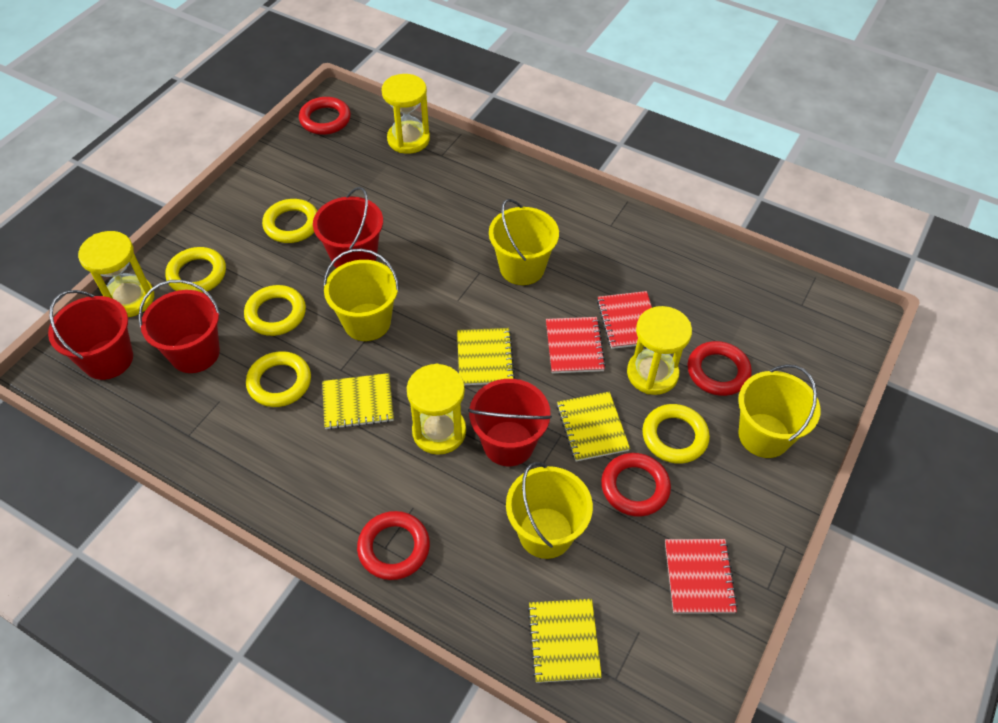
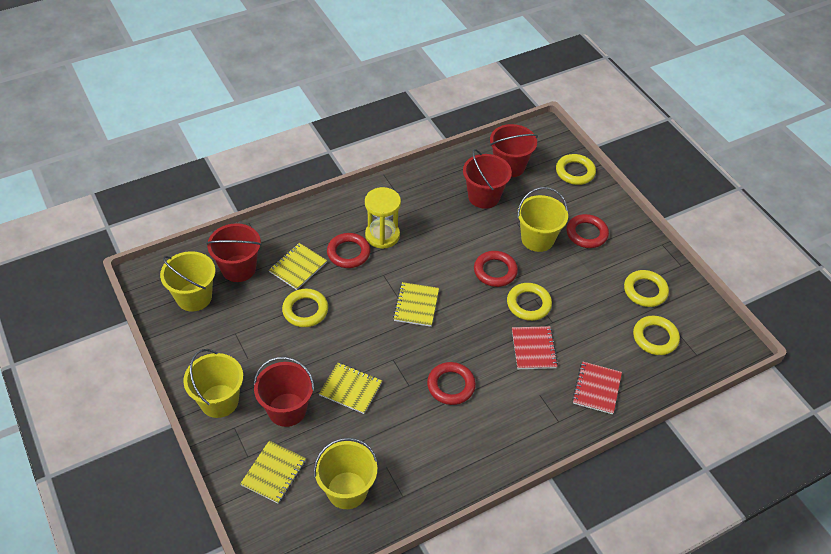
red notebook: 3 -> 2
yellow hourglass: 4 -> 1

